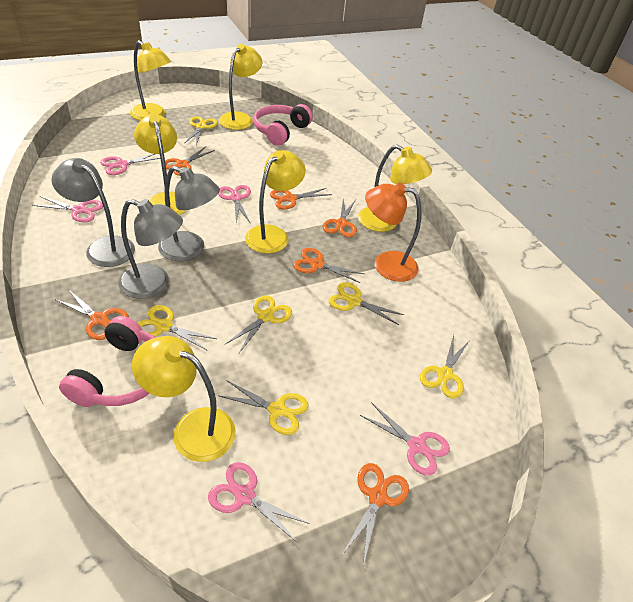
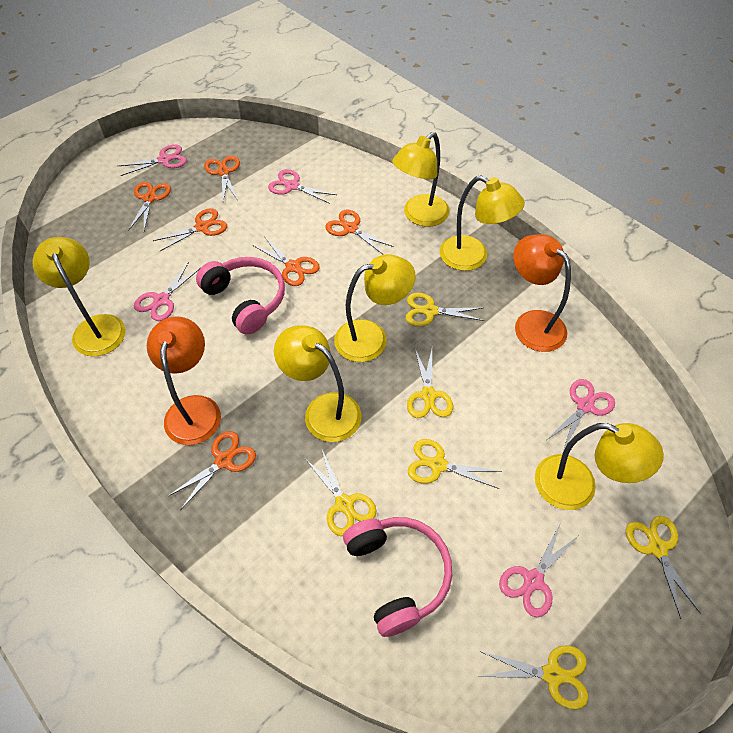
grey lamp: 3 -> 0
orange lamp: 1 -> 2

